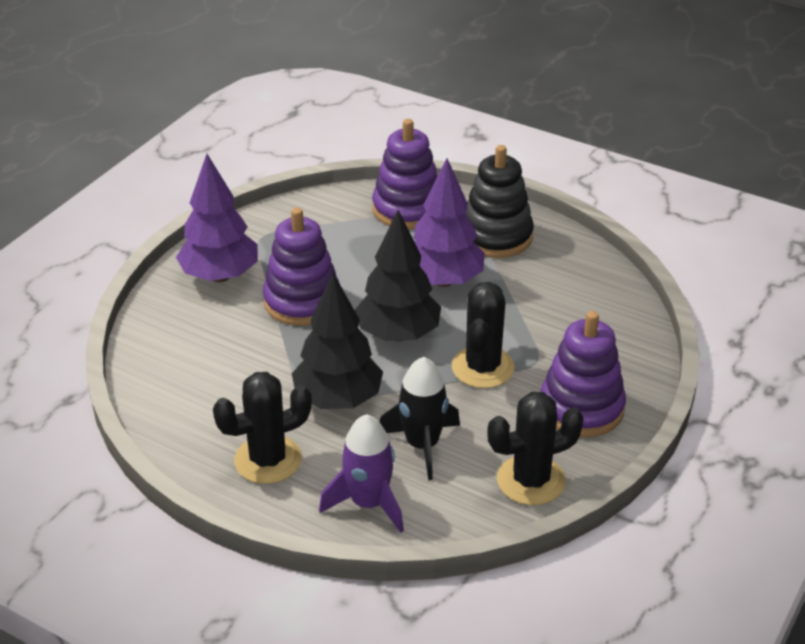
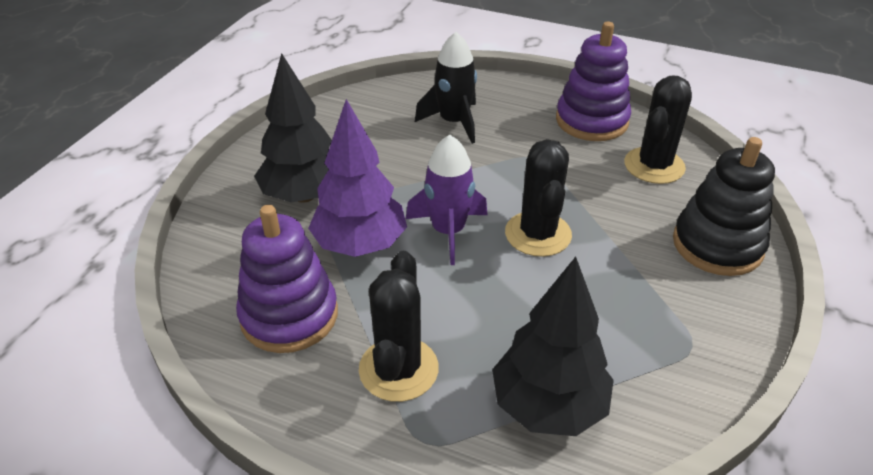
purple stacking toy: 3 -> 2
purple tree: 2 -> 1

